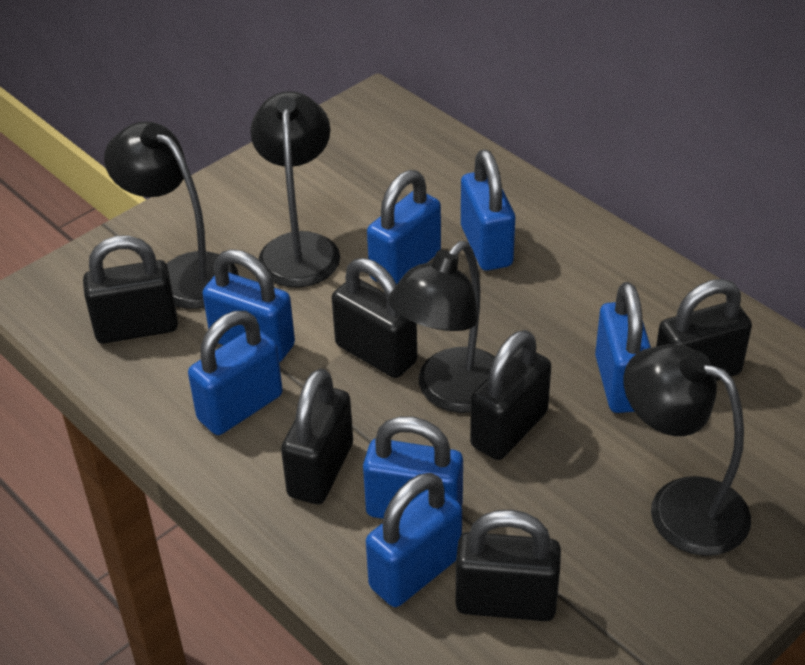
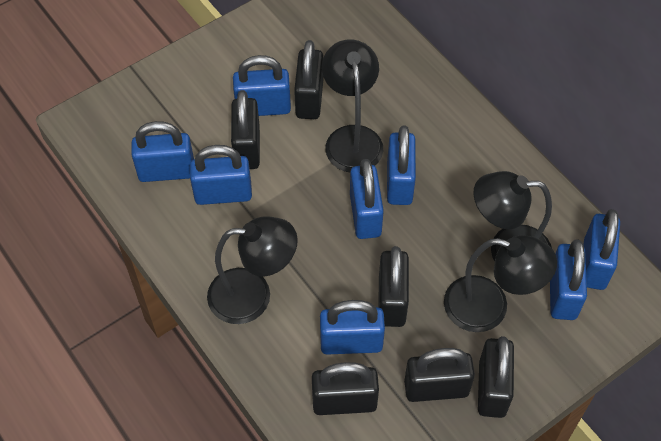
blue padlock: 7 -> 8

